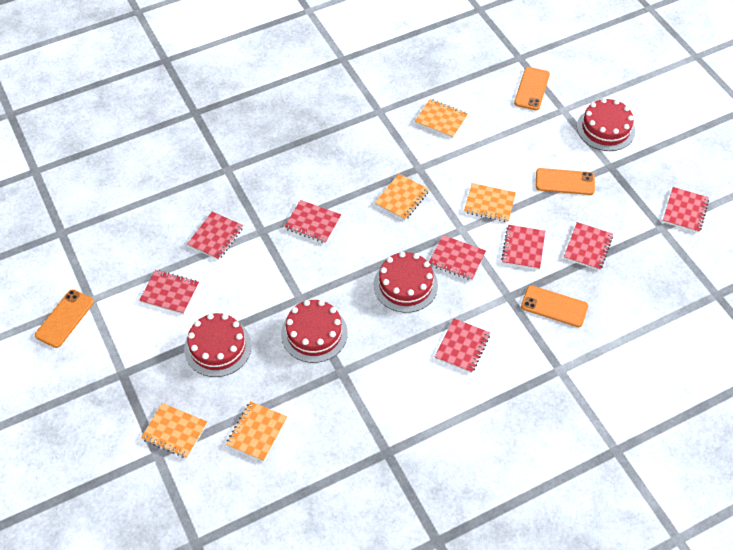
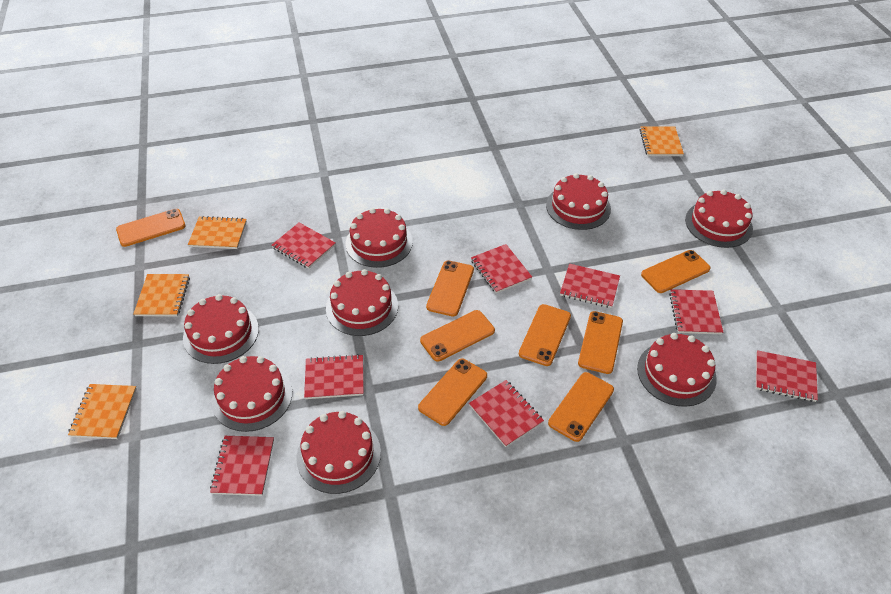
orange notebook: 5 -> 4
orange phone: 4 -> 8
red cake: 4 -> 8

